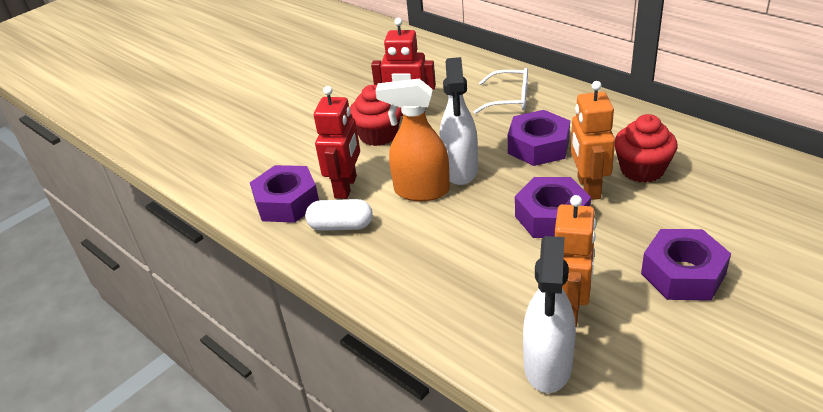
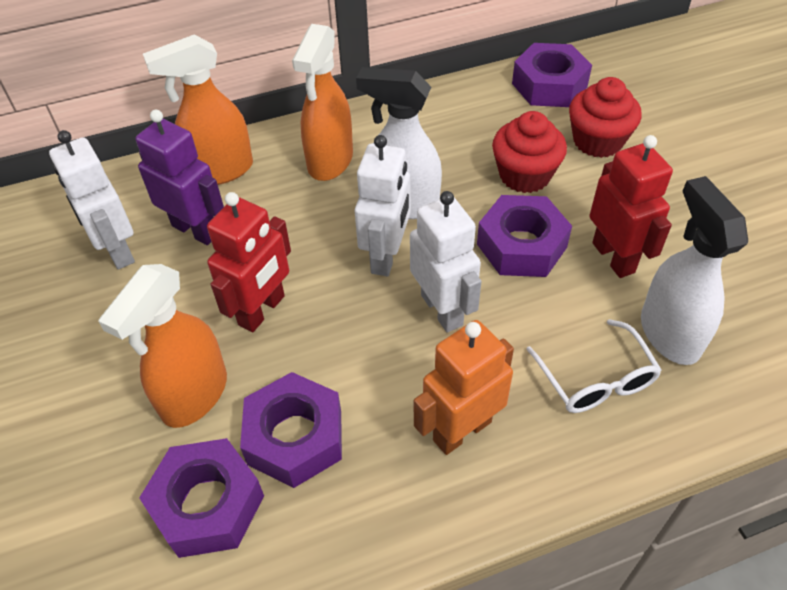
orange robot: 2 -> 1
orange spray bottle: 1 -> 3
purple robot: 0 -> 1
white capsule: 1 -> 0
white robot: 0 -> 3

